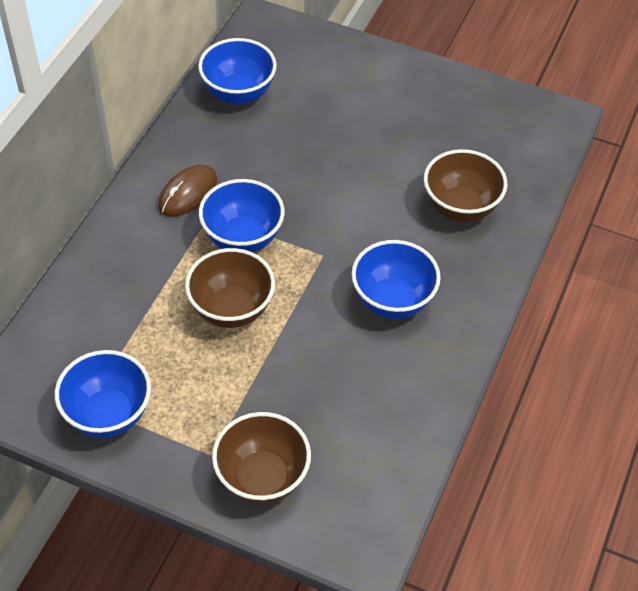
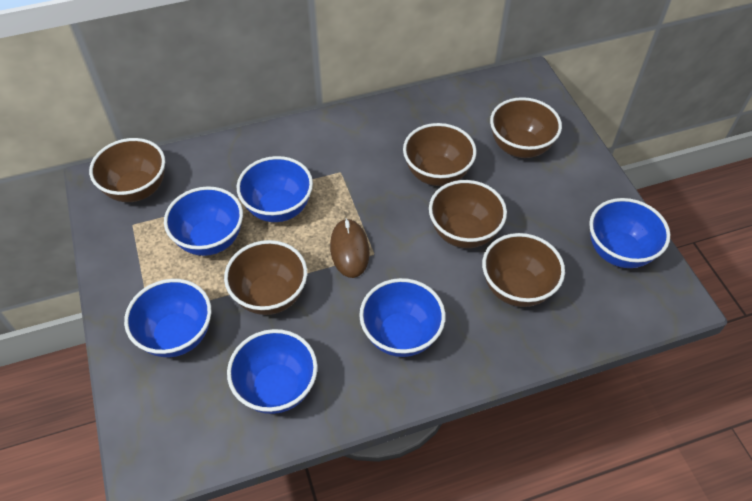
blue bowl: 4 -> 6
brown bowl: 3 -> 6

